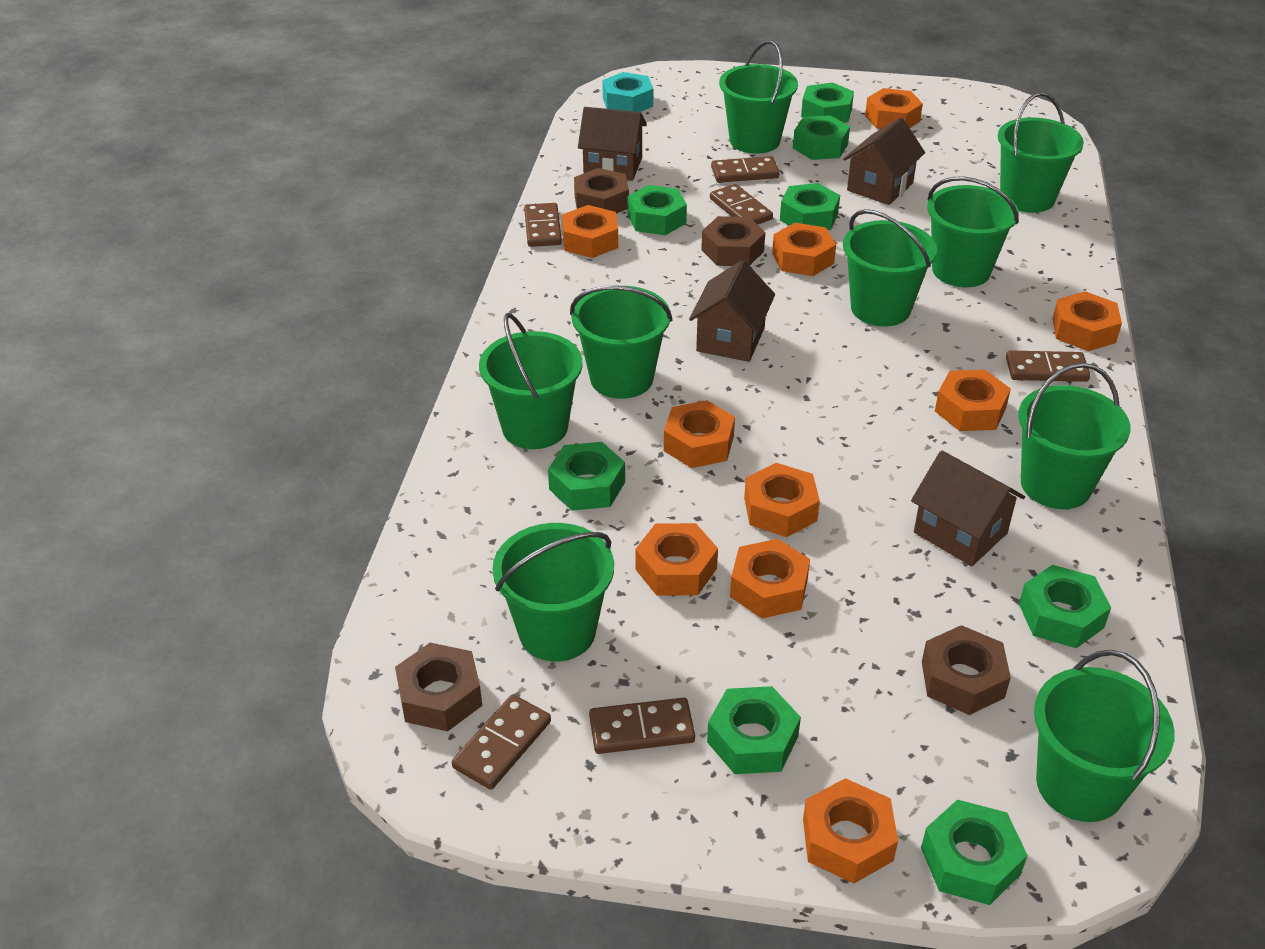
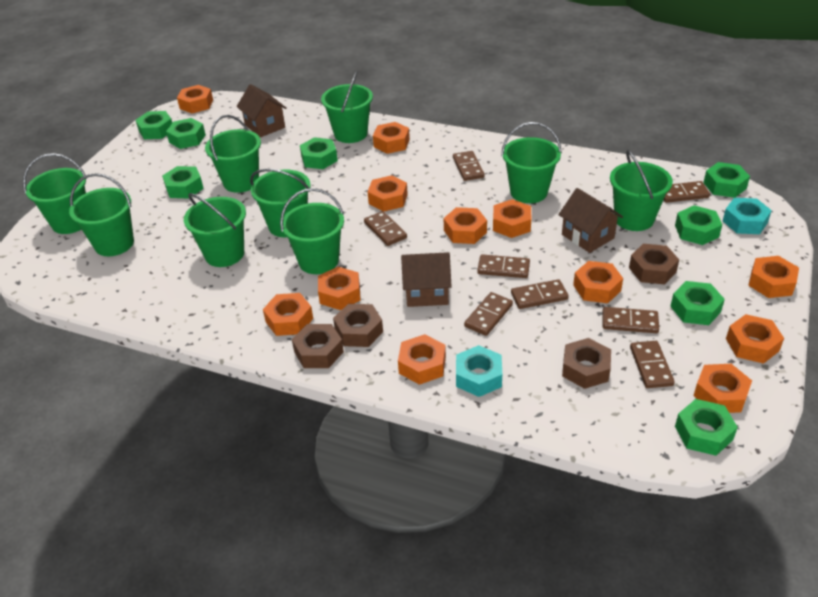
brown domino: 6 -> 8
brown house: 4 -> 3
orange nut: 10 -> 12
turquoise nut: 1 -> 2

